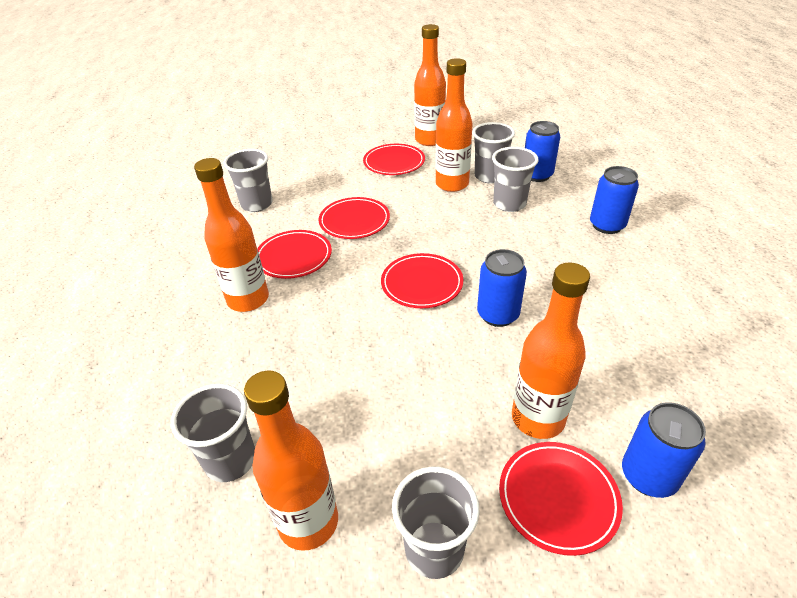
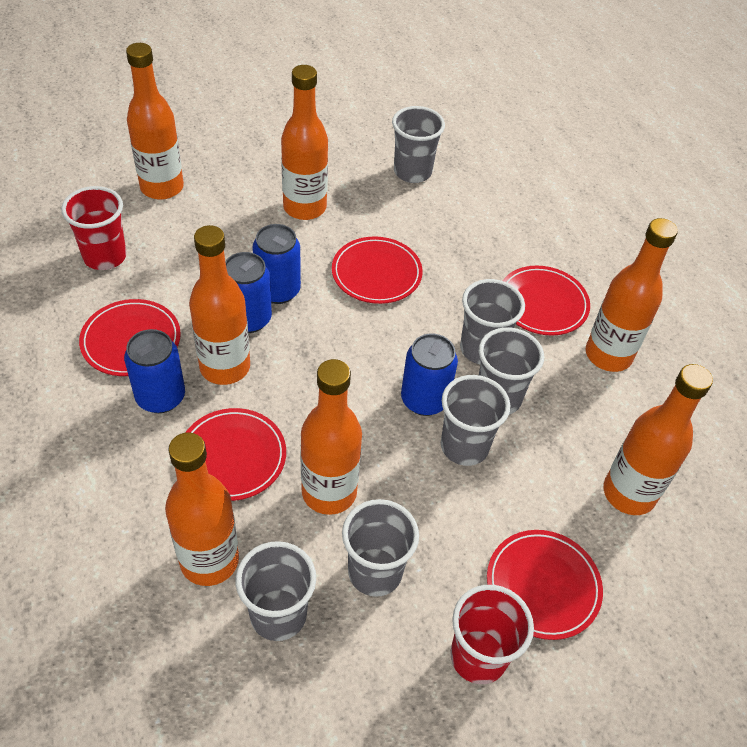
grey cup: 5 -> 6
orange bottle: 5 -> 7
red cup: 0 -> 2

